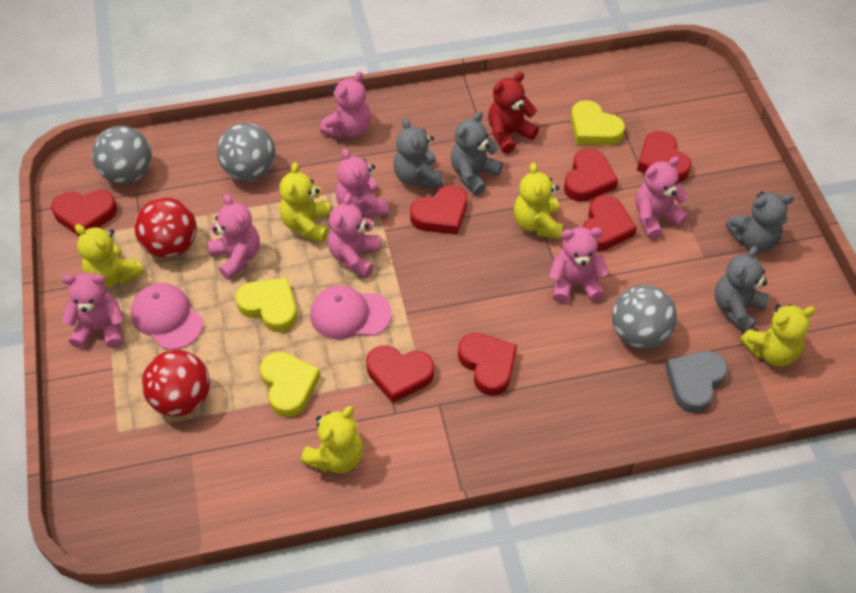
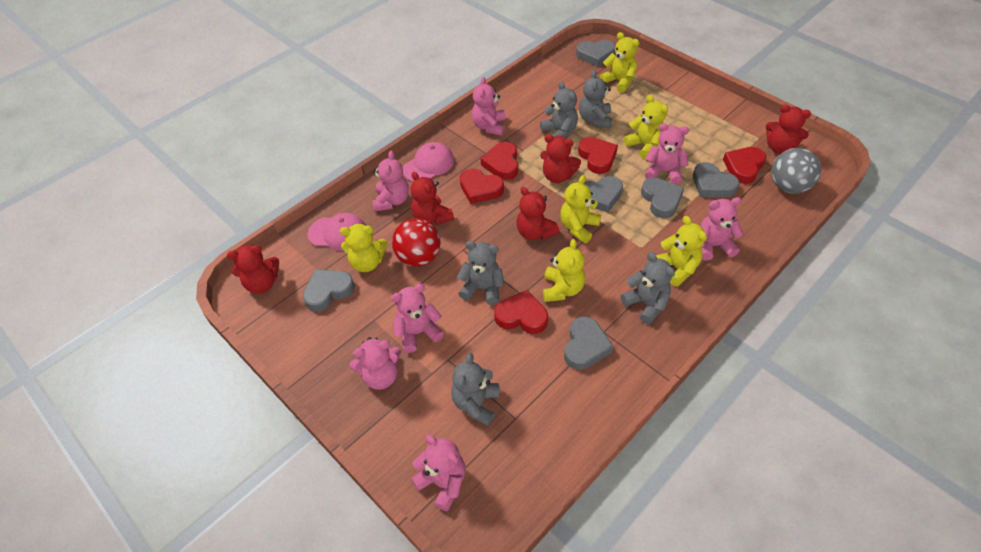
grey ball: 3 -> 1
grey heart: 1 -> 6
grey teddy bear: 4 -> 5
red ball: 2 -> 1
red heart: 7 -> 5
red teddy bear: 1 -> 5
yellow heart: 3 -> 0
yellow teddy bear: 5 -> 6

